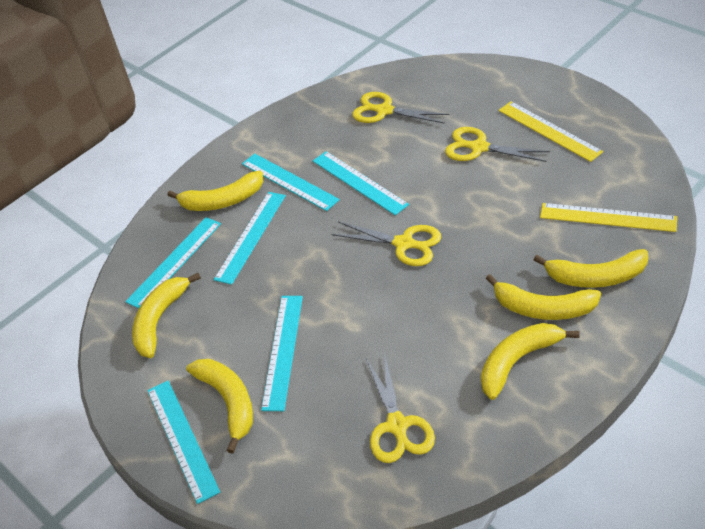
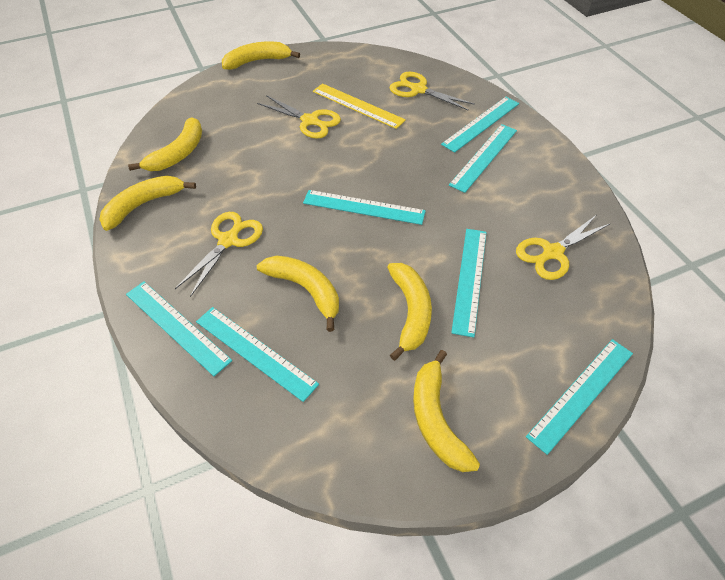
turquoise ruler: 6 -> 7
yellow ruler: 2 -> 1

